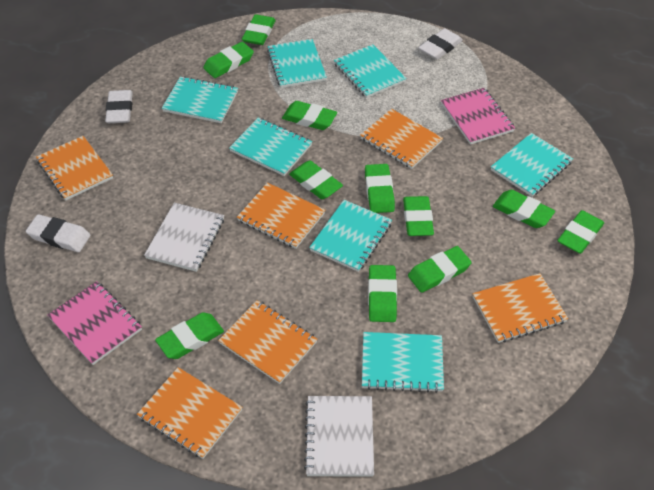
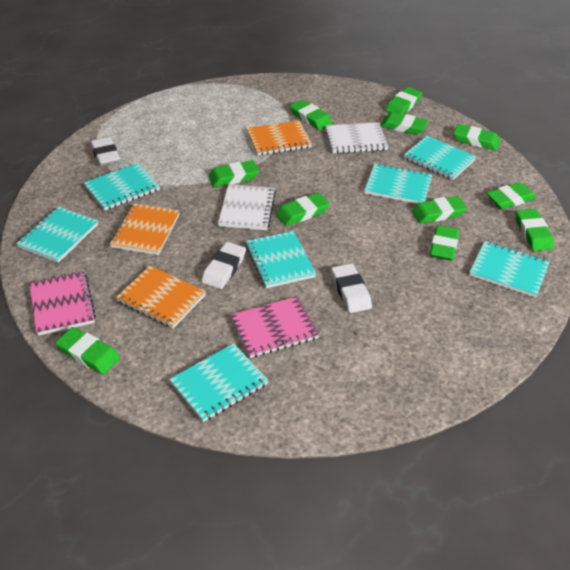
orange notebook: 6 -> 3

